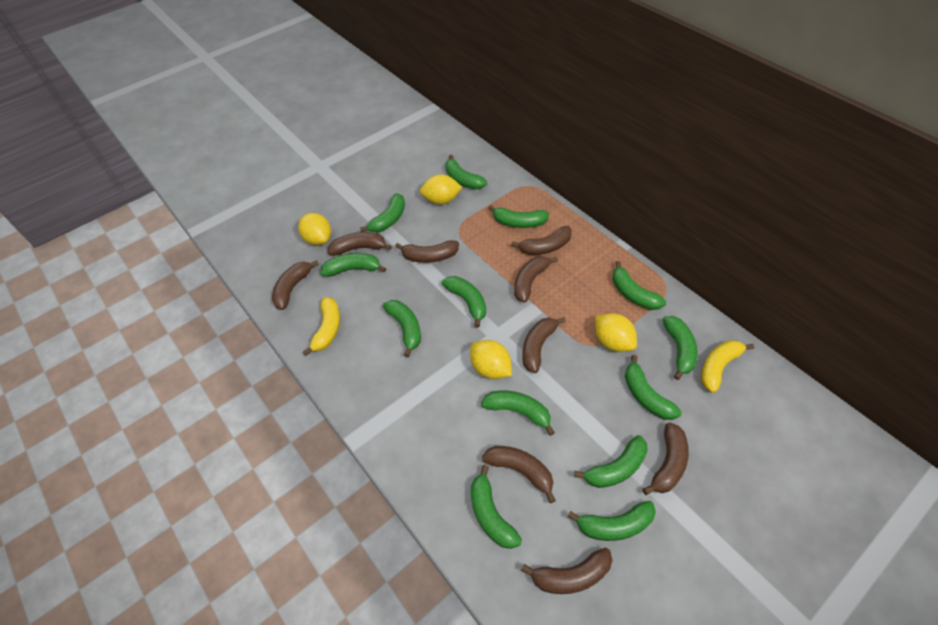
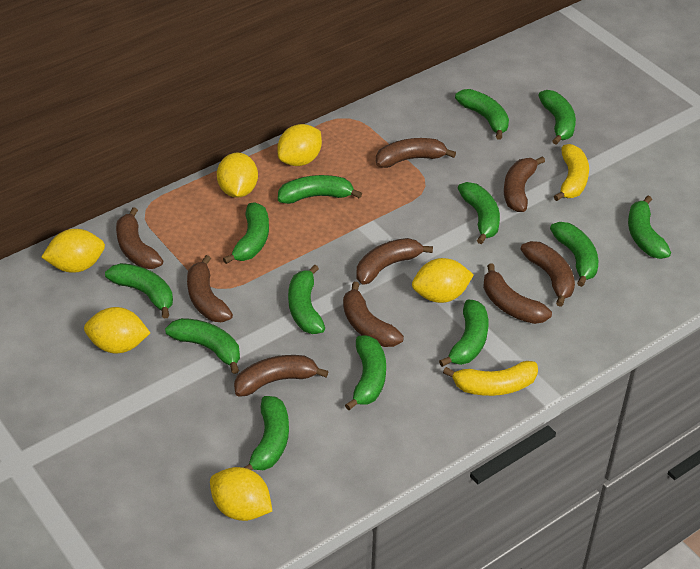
yellow lemon: 4 -> 6

